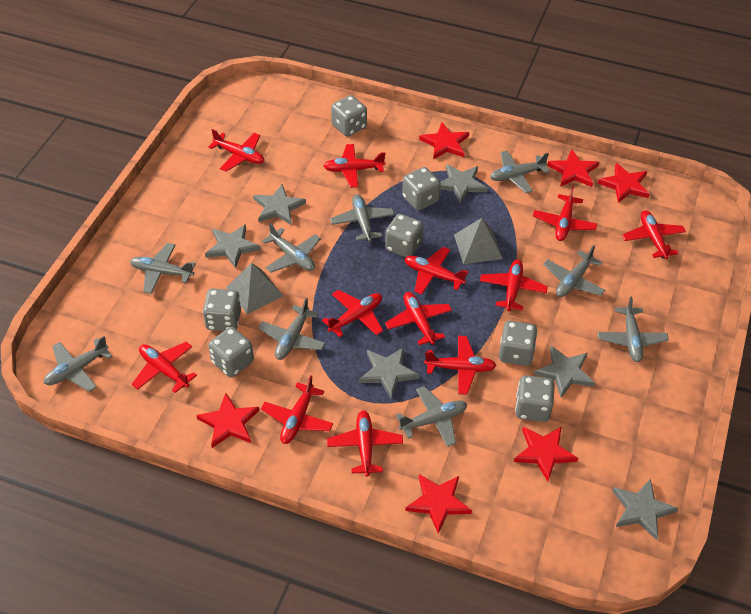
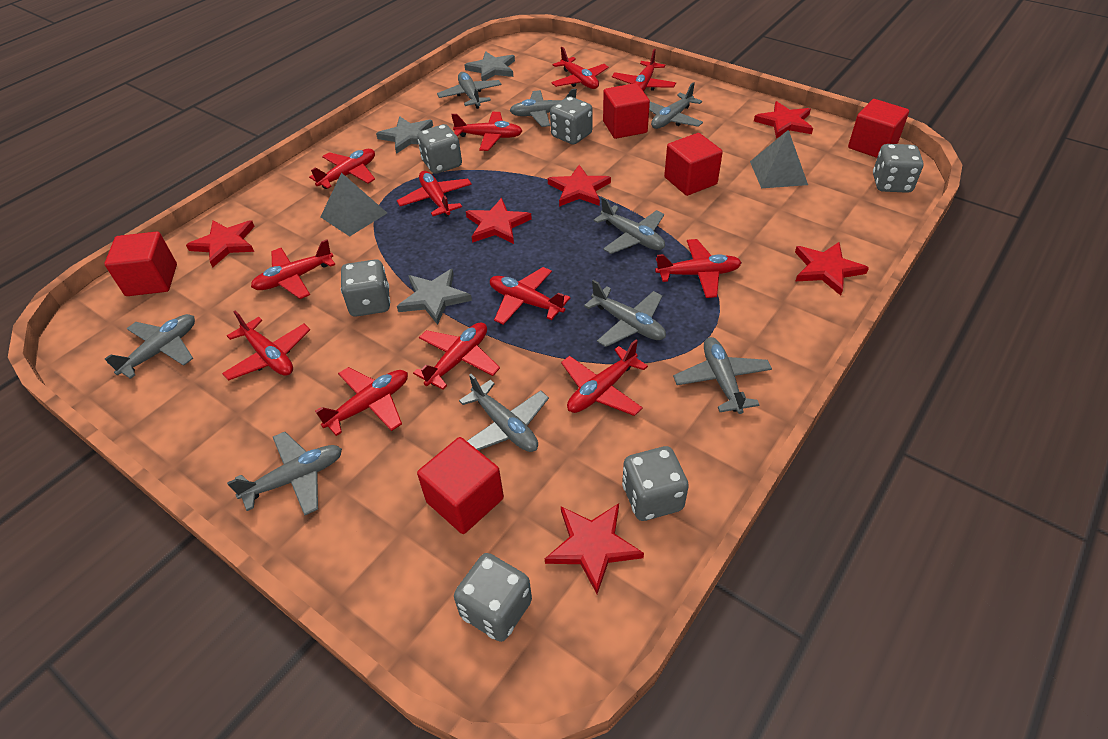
grey dice: 7 -> 6
grey star: 6 -> 3
red cube: 0 -> 5

